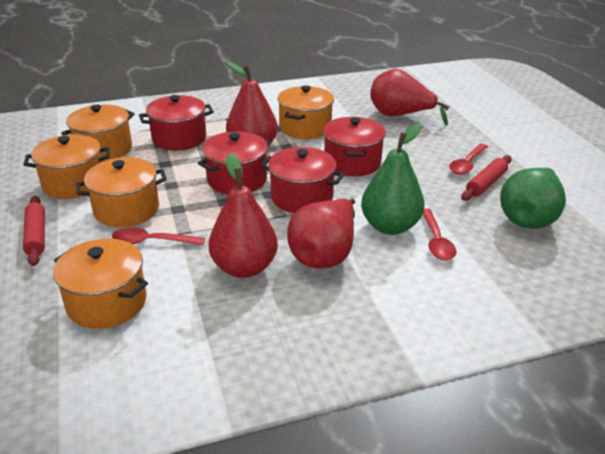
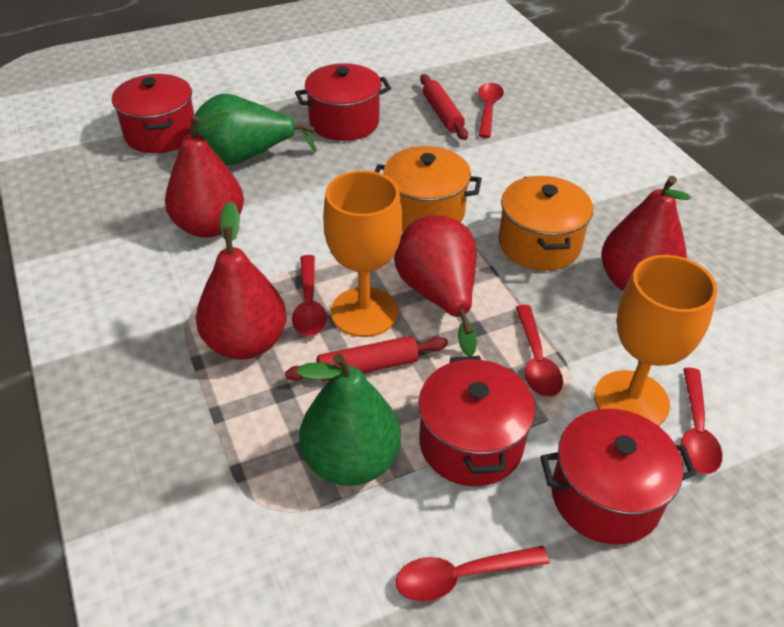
orange goblet: 0 -> 2
orange pot: 5 -> 2
red spoon: 3 -> 5

